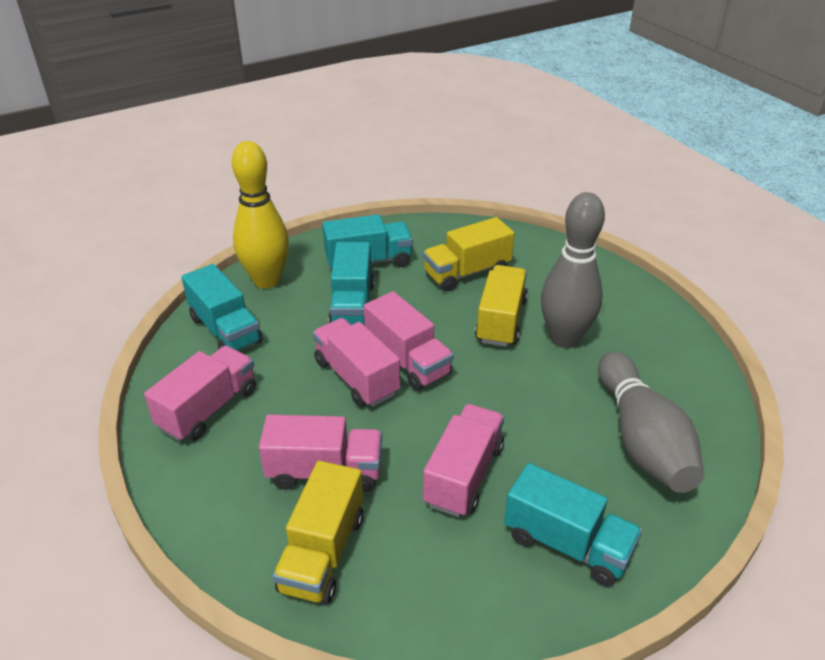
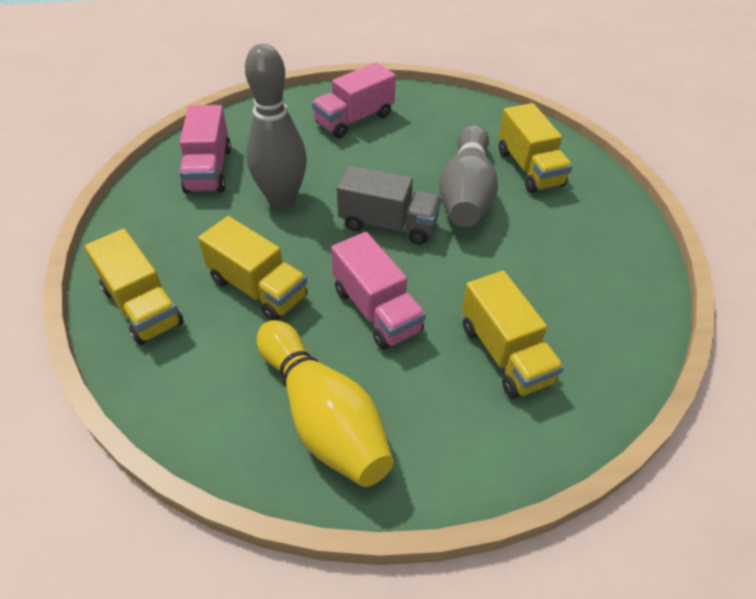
grey truck: 0 -> 1
pink truck: 5 -> 3
turquoise truck: 4 -> 0
yellow truck: 3 -> 4

